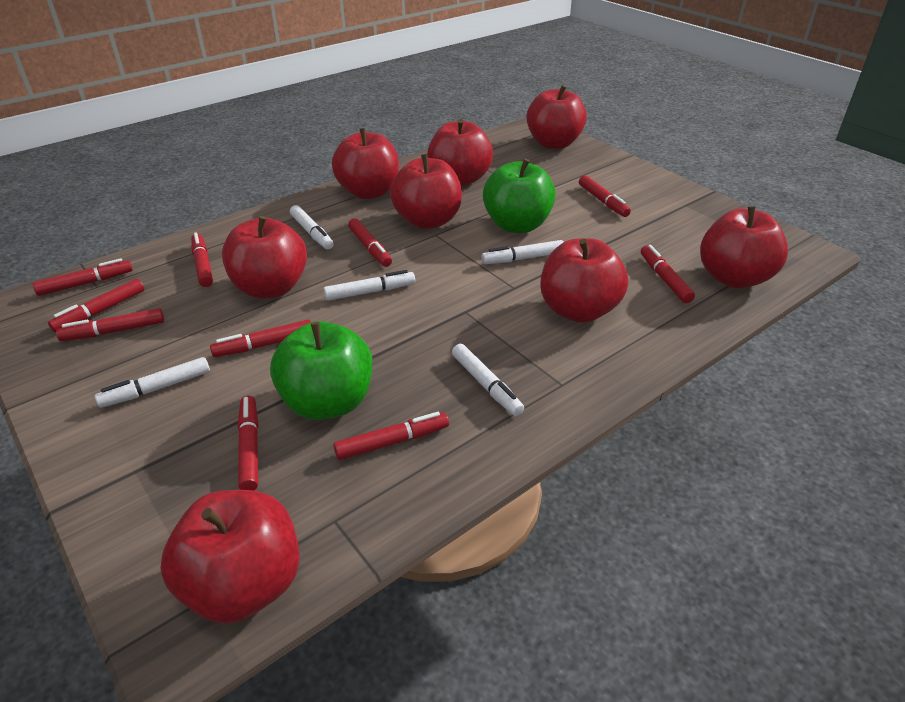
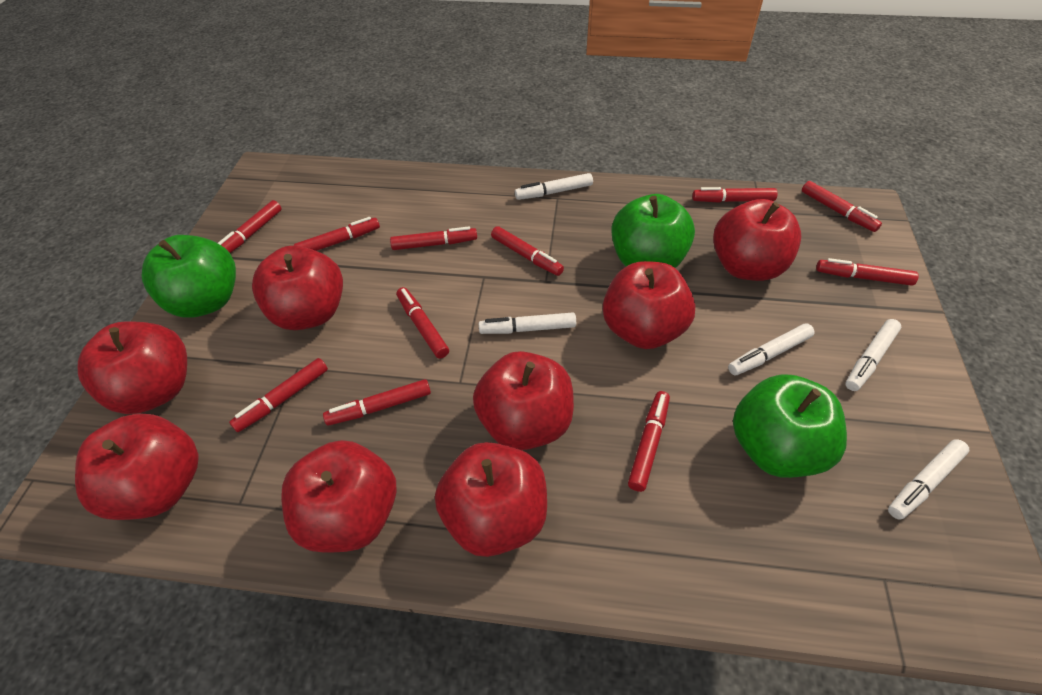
green apple: 2 -> 3
red marker: 10 -> 11

